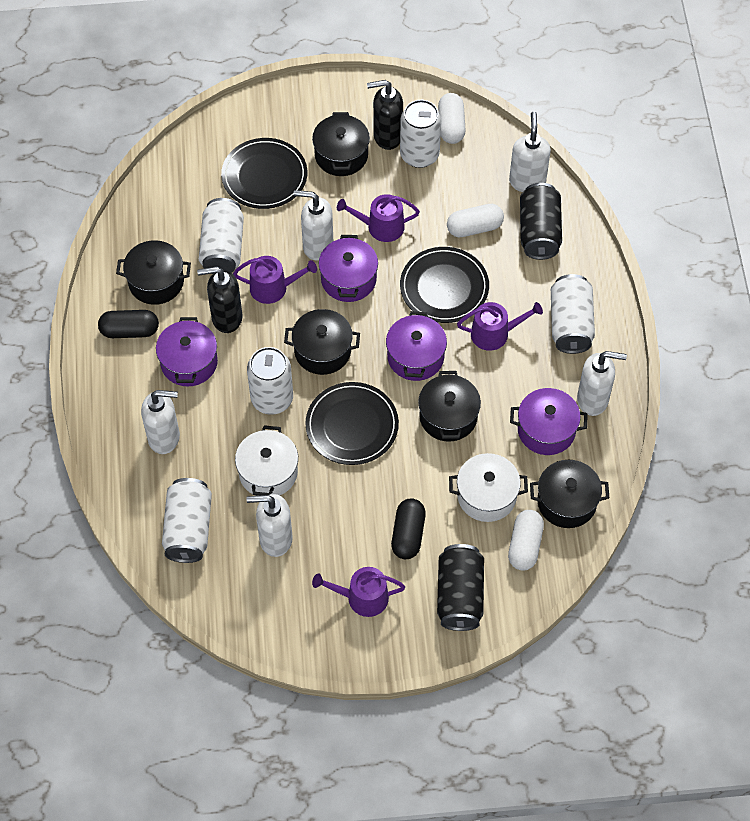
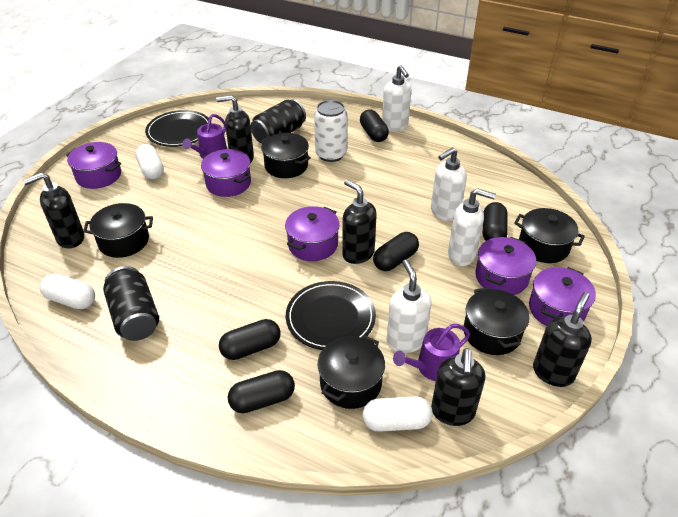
black capsule: 2 -> 5
black plate: 3 -> 2
black soap dispenser: 2 -> 5
purple pot: 4 -> 5
purple watering can: 4 -> 2
white can: 5 -> 1
white pot: 2 -> 0
white soap dispenser: 5 -> 4

